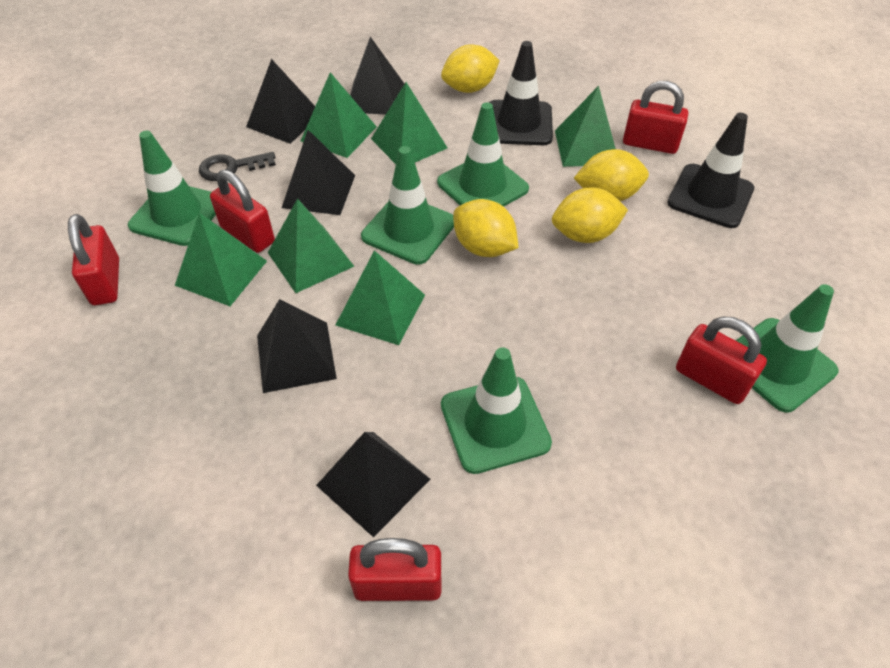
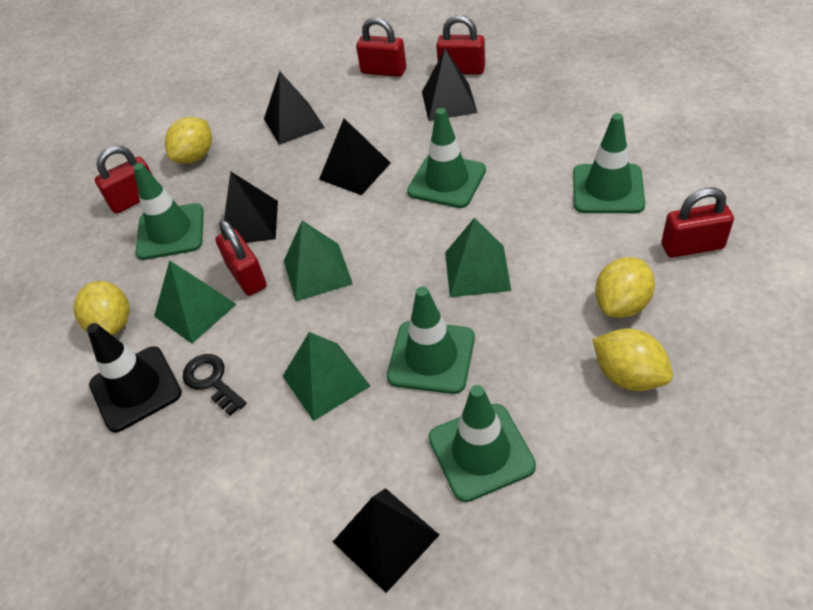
black traffic cone: 2 -> 1
green pyramid: 6 -> 4

